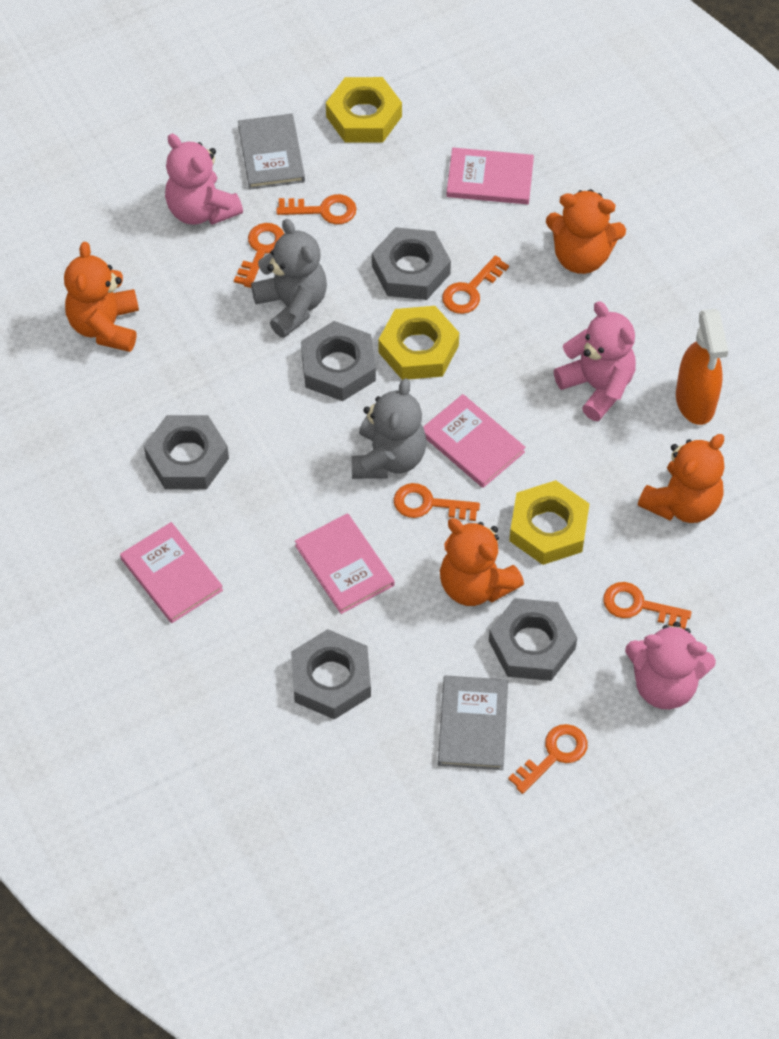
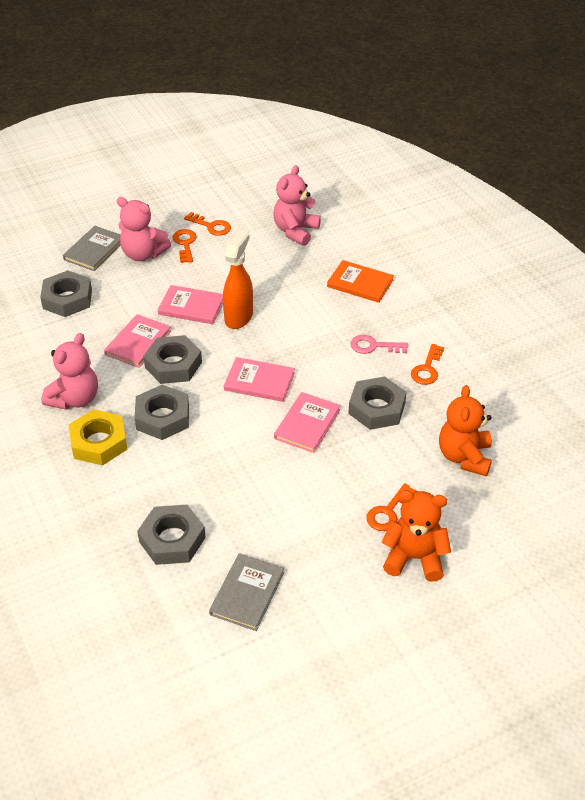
grey teddy bear: 2 -> 0
orange book: 0 -> 1
orange key: 6 -> 4
orange teddy bear: 4 -> 2
pink key: 0 -> 1
yellow nut: 3 -> 1

